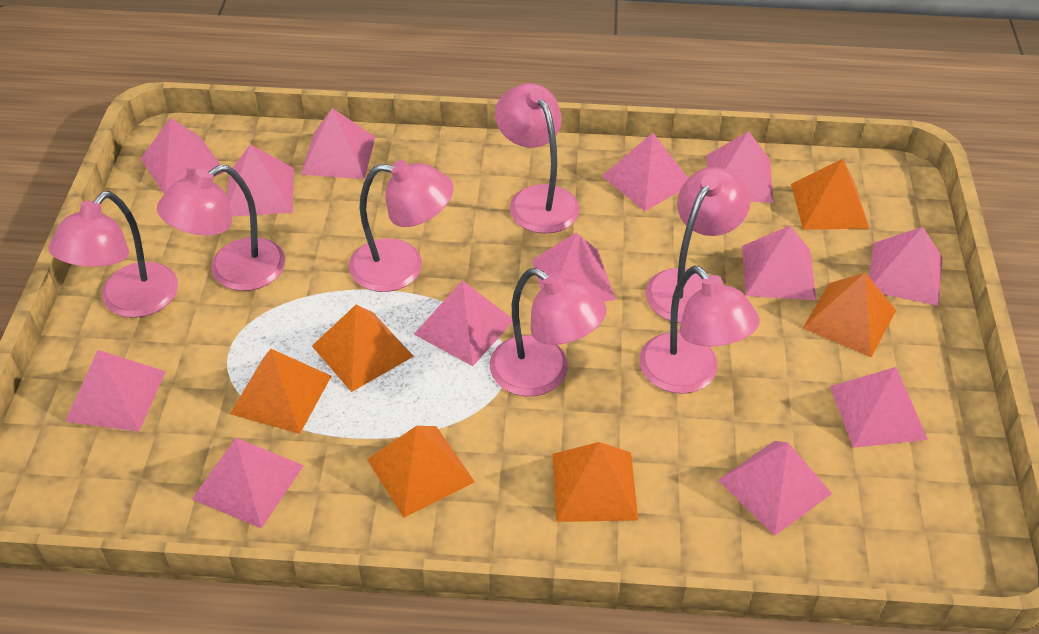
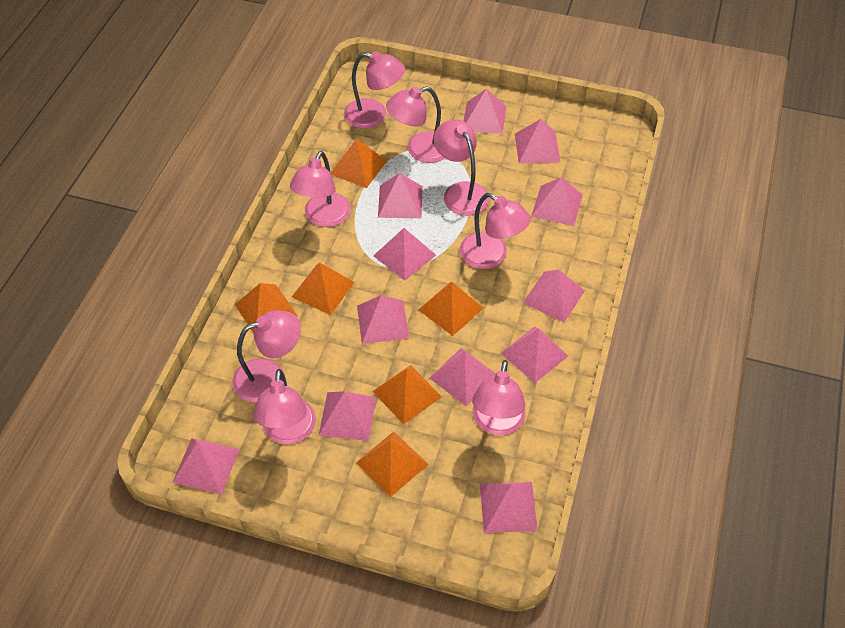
pink lamp: 7 -> 8
pink pyramid: 13 -> 12

